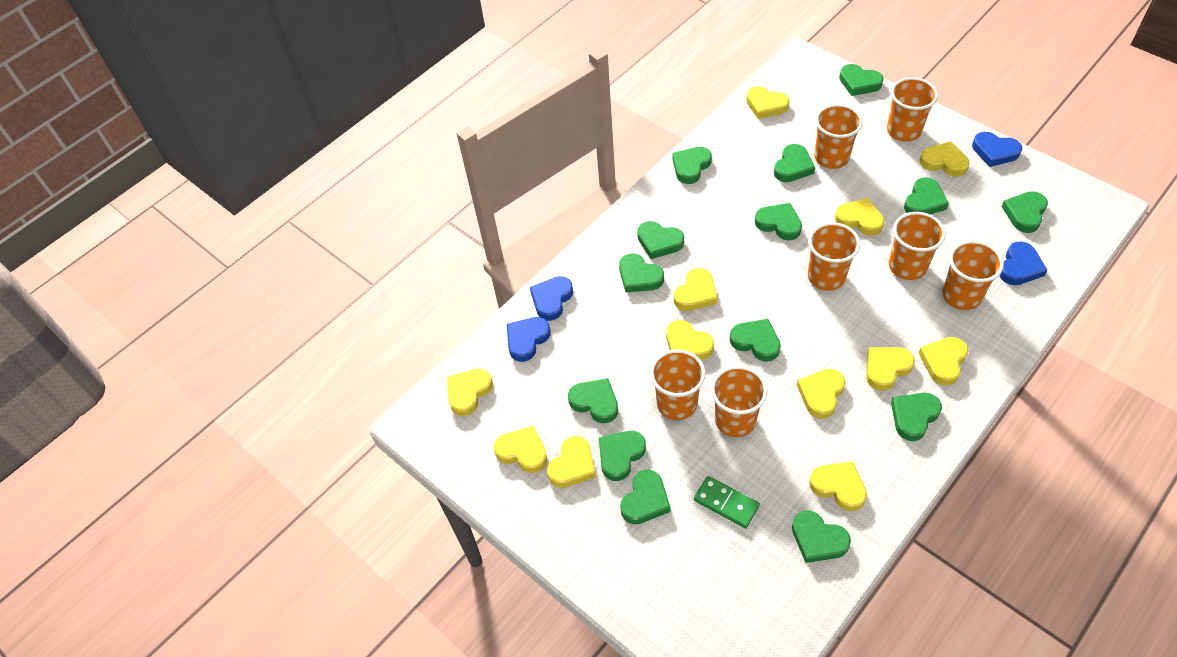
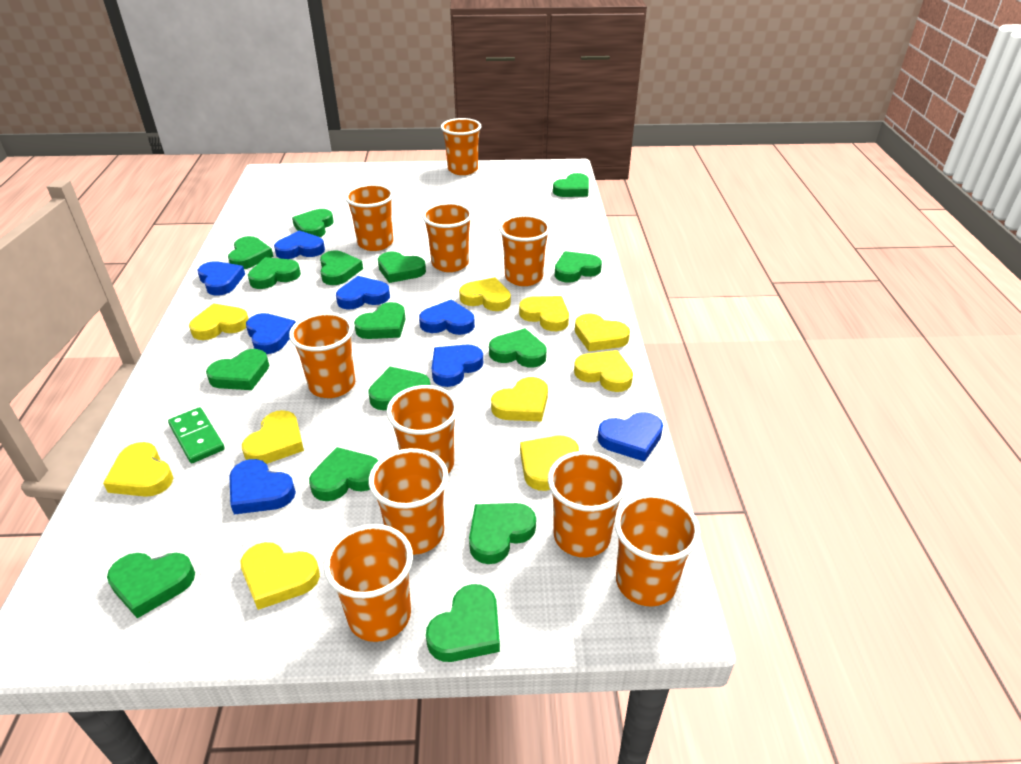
blue heart: 4 -> 8
green heart: 14 -> 15
orange cup: 7 -> 10
yellow heart: 12 -> 10

